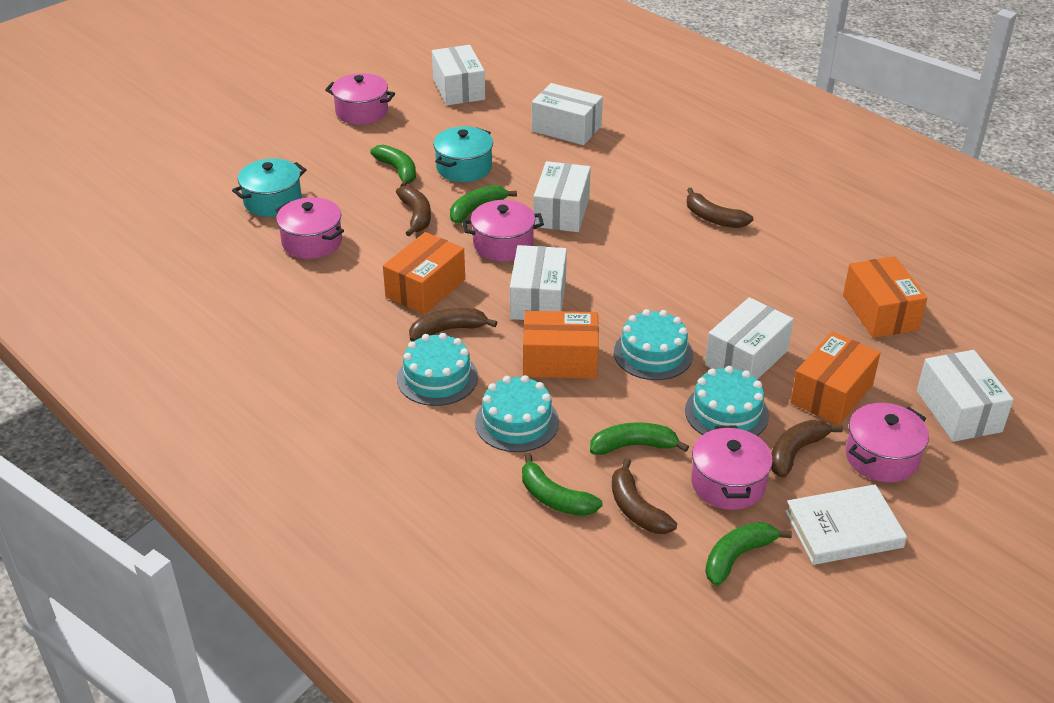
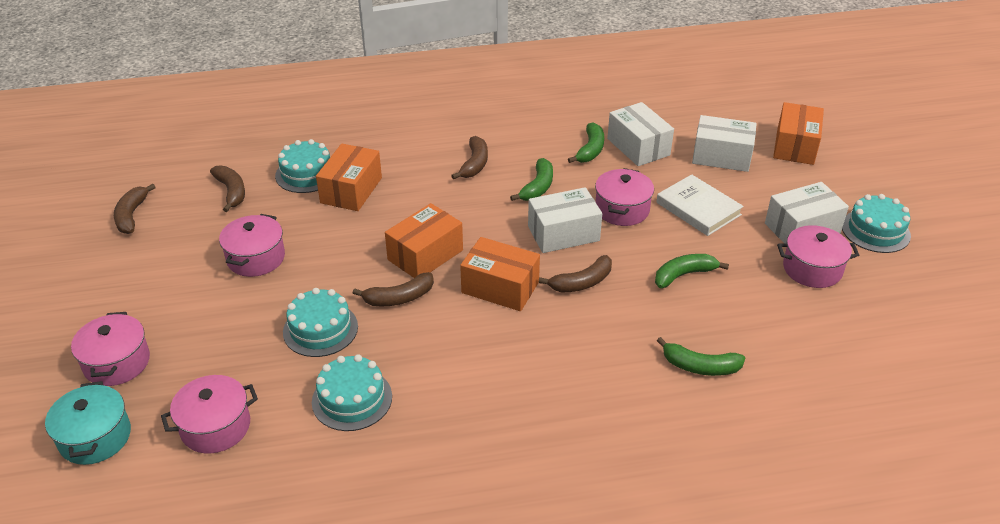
green banana: 5 -> 4
turquoise pot: 2 -> 1
white box: 6 -> 4

